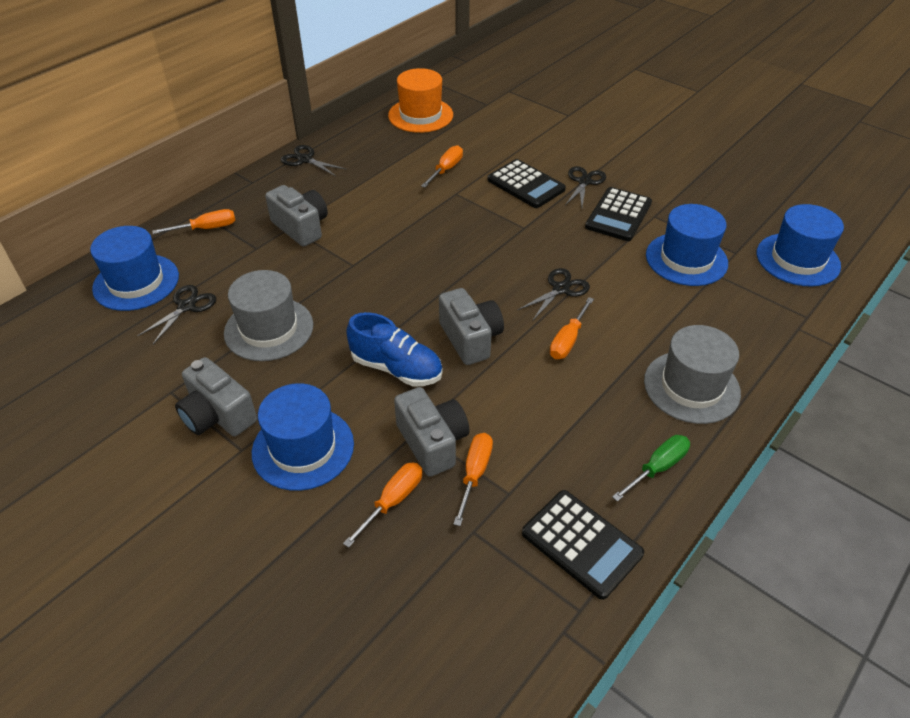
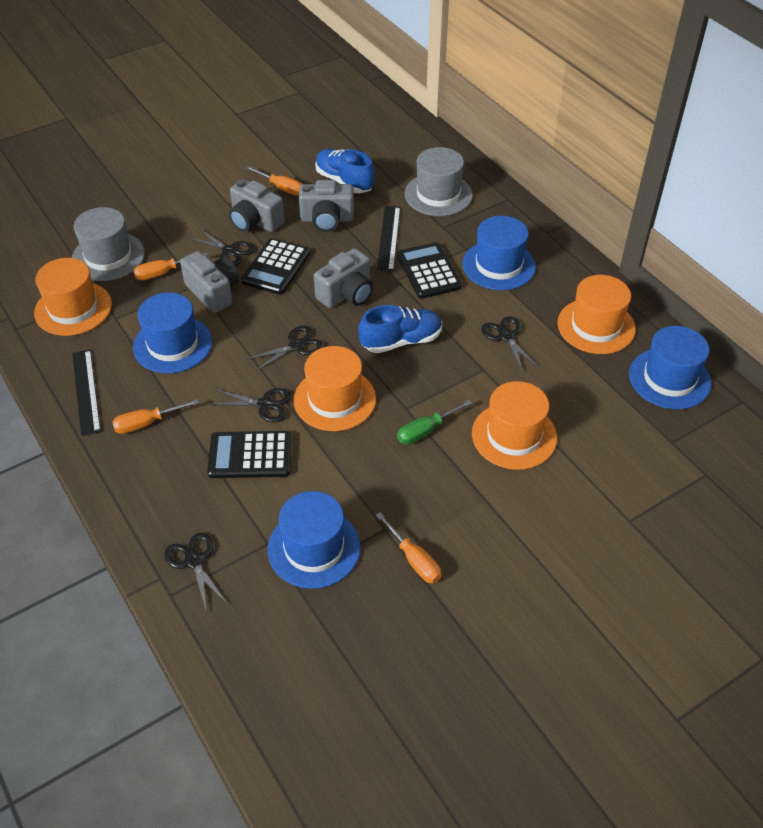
black ruler: 0 -> 2
black scissors: 4 -> 5
blue shoe: 1 -> 2
orange hat: 1 -> 4
orange screwdriver: 5 -> 4

